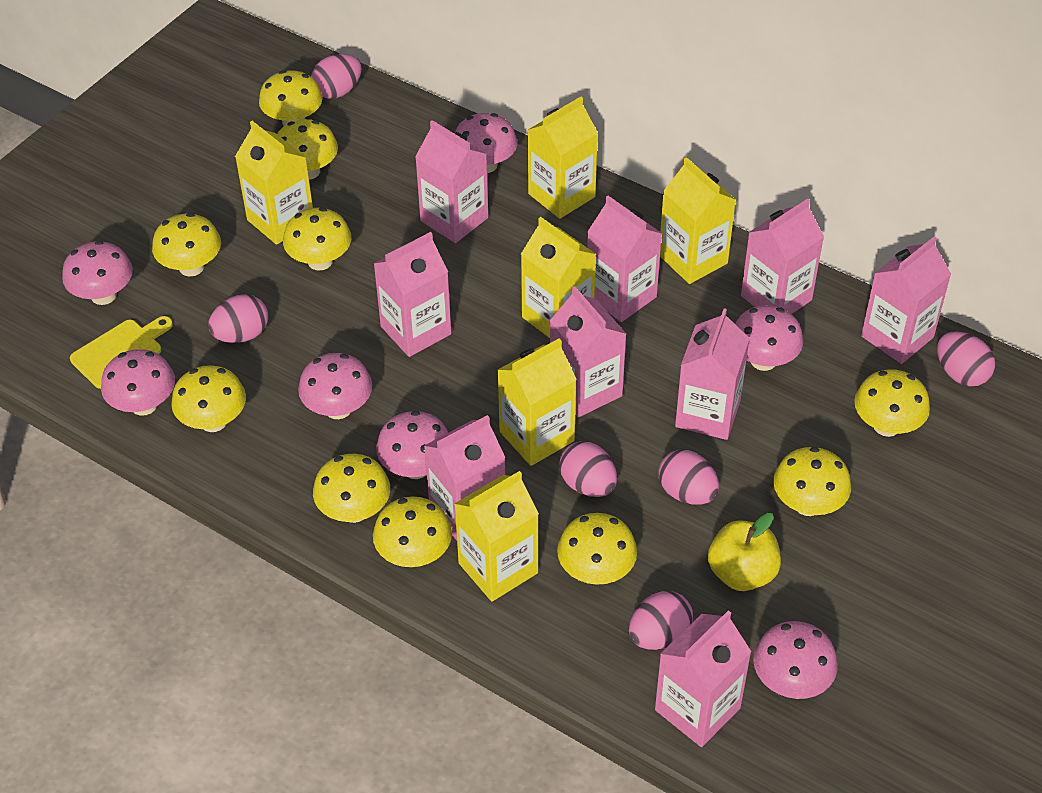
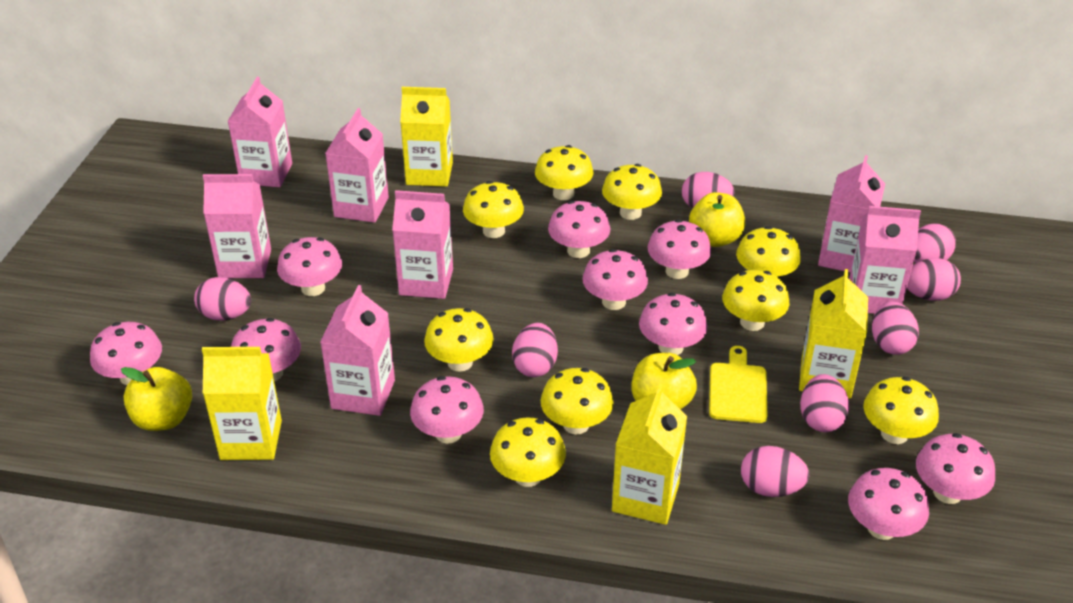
pink carton: 9 -> 7
pink egg: 6 -> 8
pink mushroom: 7 -> 10
yellow apple: 1 -> 3
yellow carton: 6 -> 4
yellow mushroom: 10 -> 9

